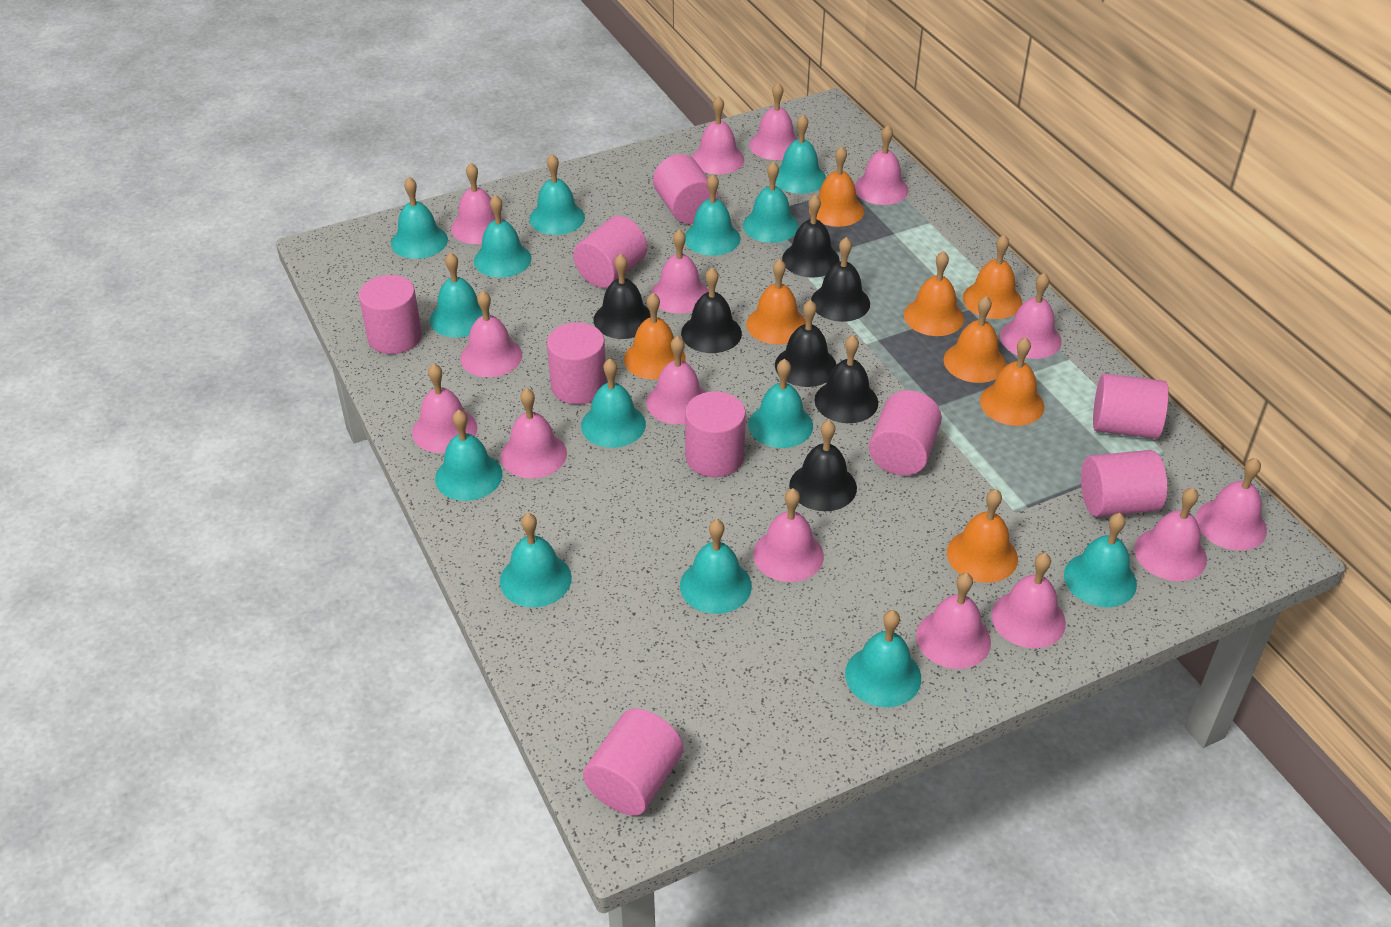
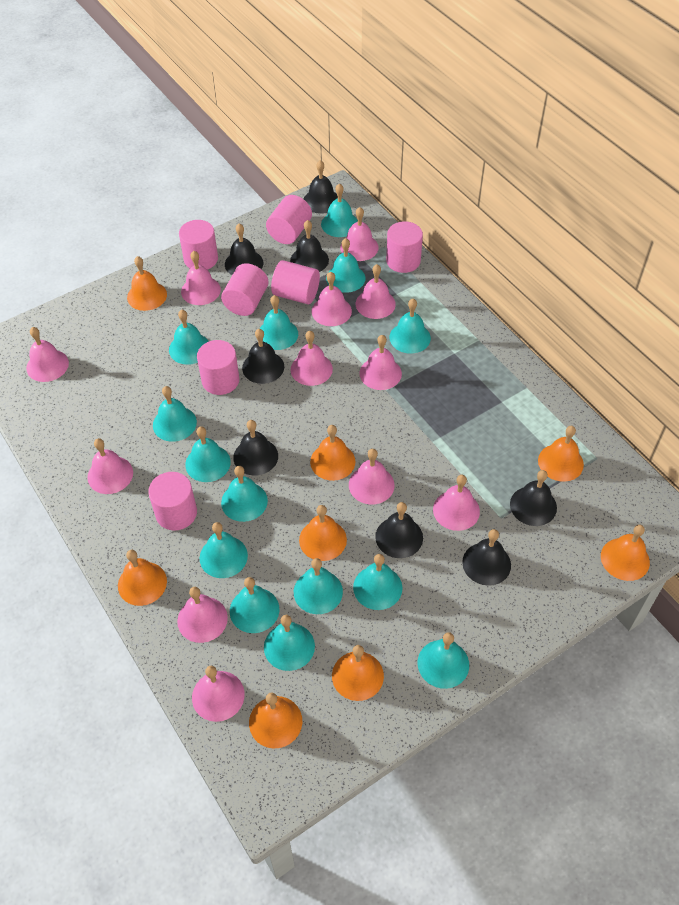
black bell: 7 -> 8
pink bell: 15 -> 12
pink cylinder: 9 -> 7

